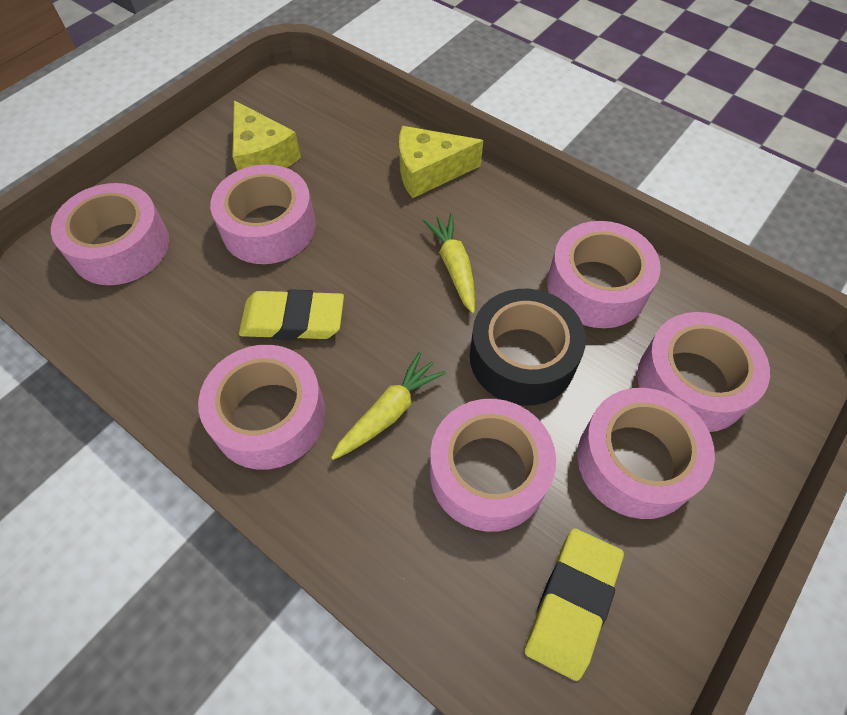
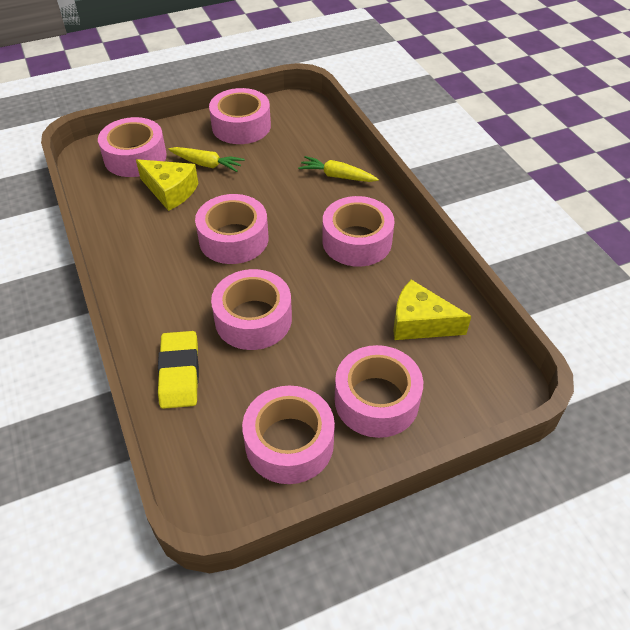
black tape: 1 -> 0
yellow eraser: 2 -> 1

